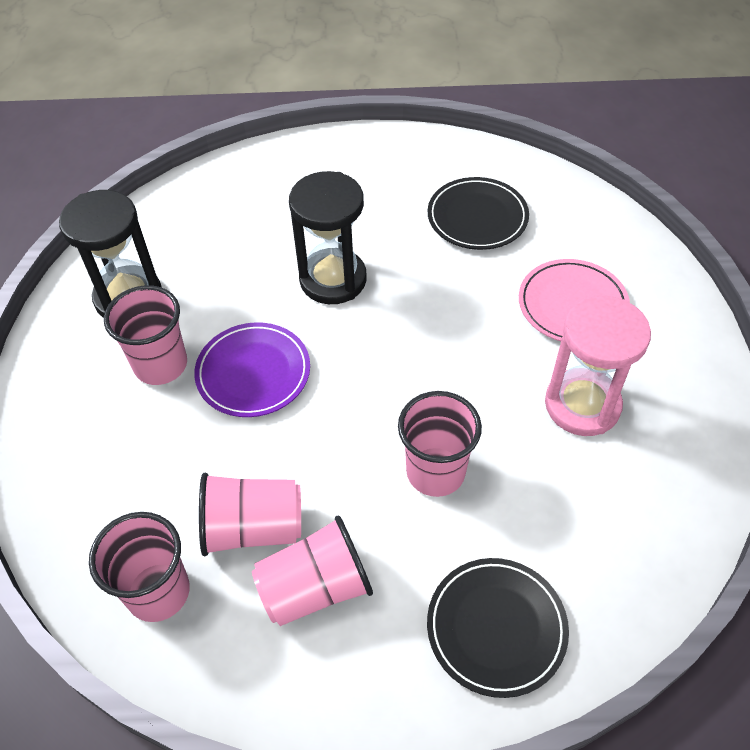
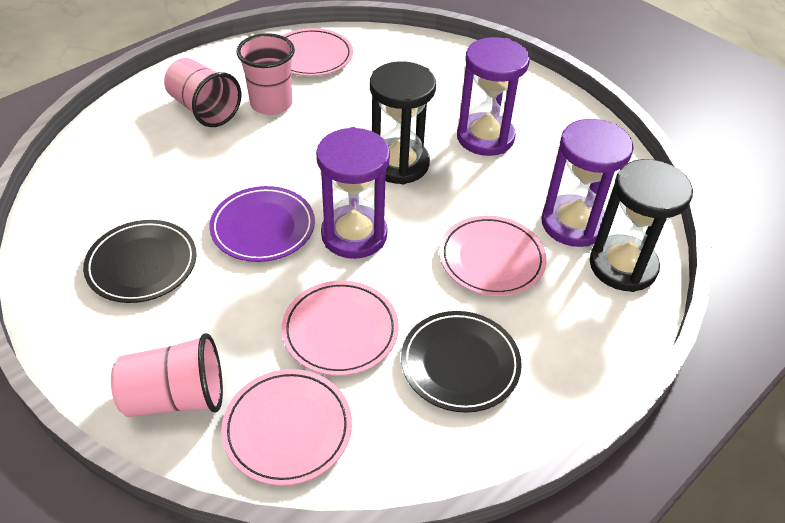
pink cup: 5 -> 3
pink hourglass: 1 -> 0
pink plate: 1 -> 4
purple hourglass: 0 -> 3

